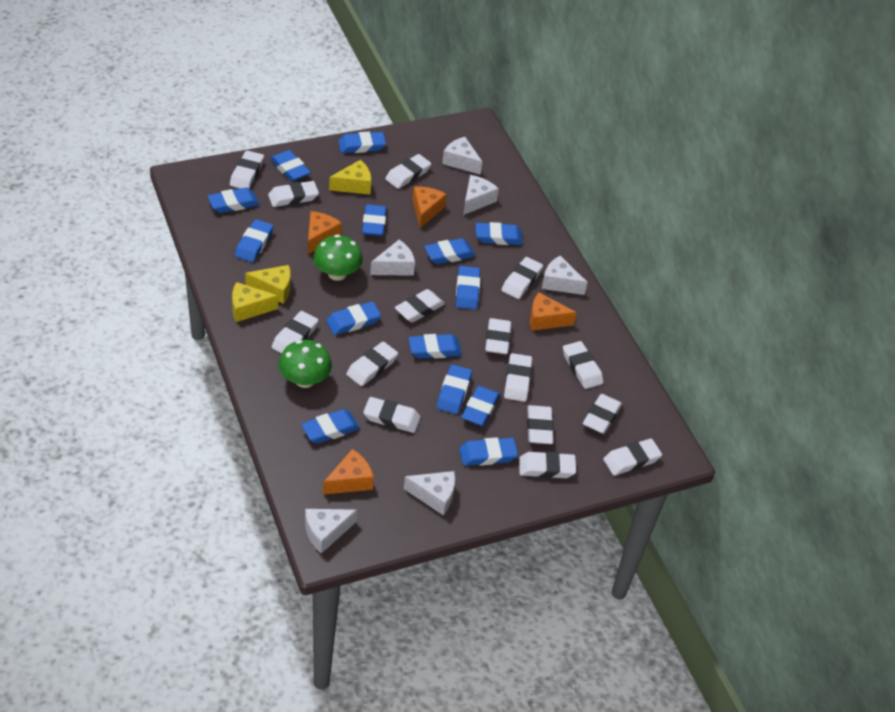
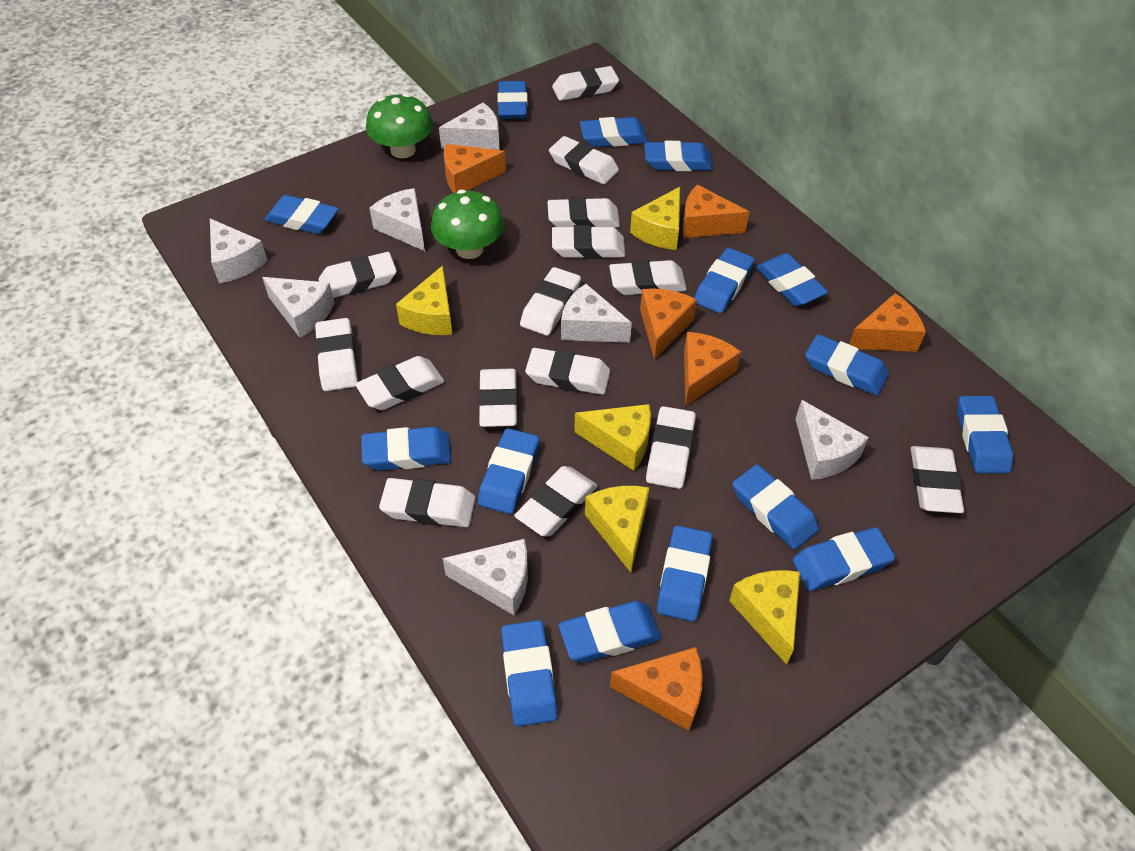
blue eraser: 14 -> 15
orange cheese: 4 -> 6
white cheese: 6 -> 7
yellow cheese: 3 -> 5

